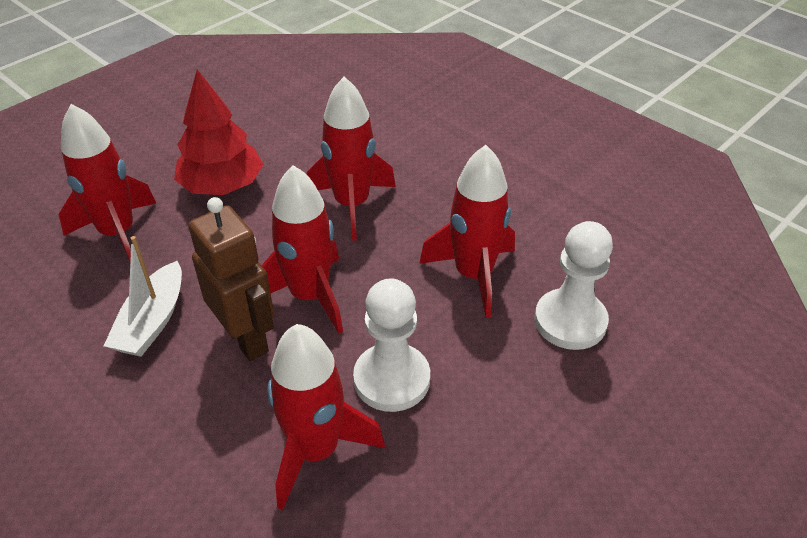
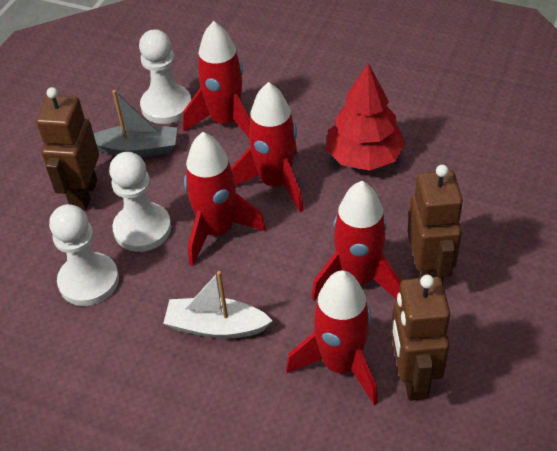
brown robot: 1 -> 3
grey boat: 0 -> 1
white pawn: 2 -> 3

